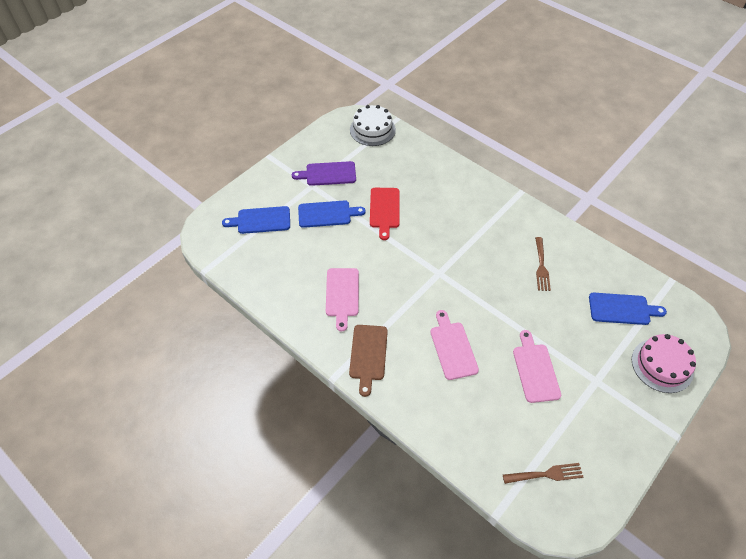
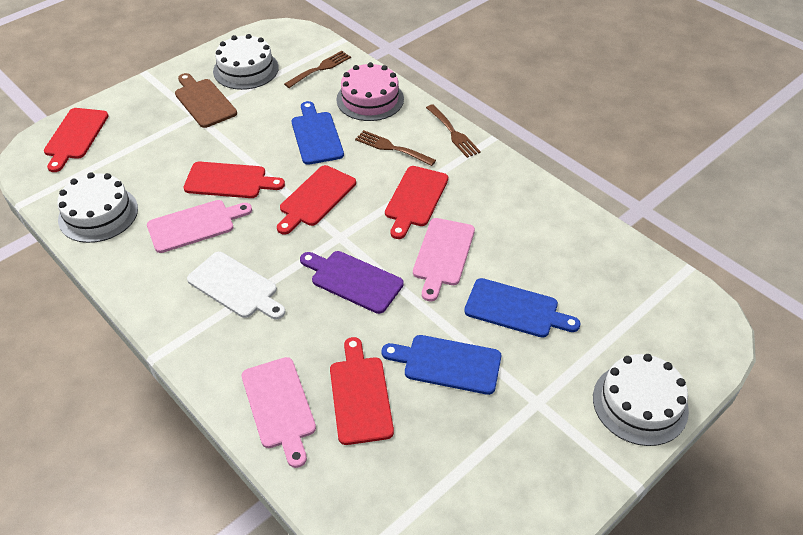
brown fork: 2 -> 3
red cutting board: 1 -> 5
white cake: 1 -> 3
white cutting board: 0 -> 1

